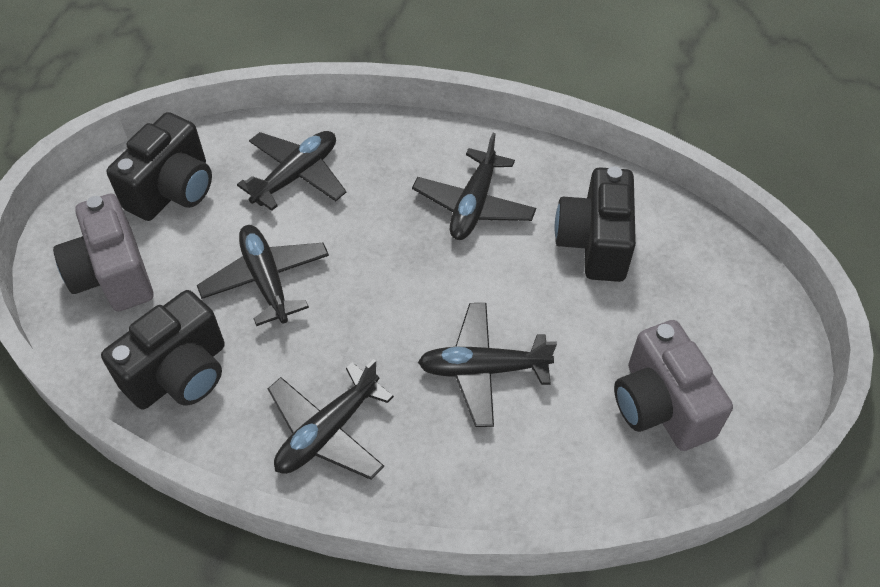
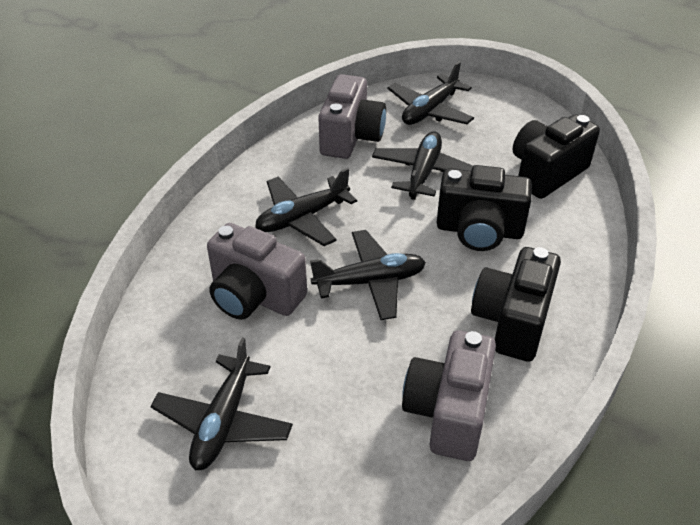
grey camera: 2 -> 3

